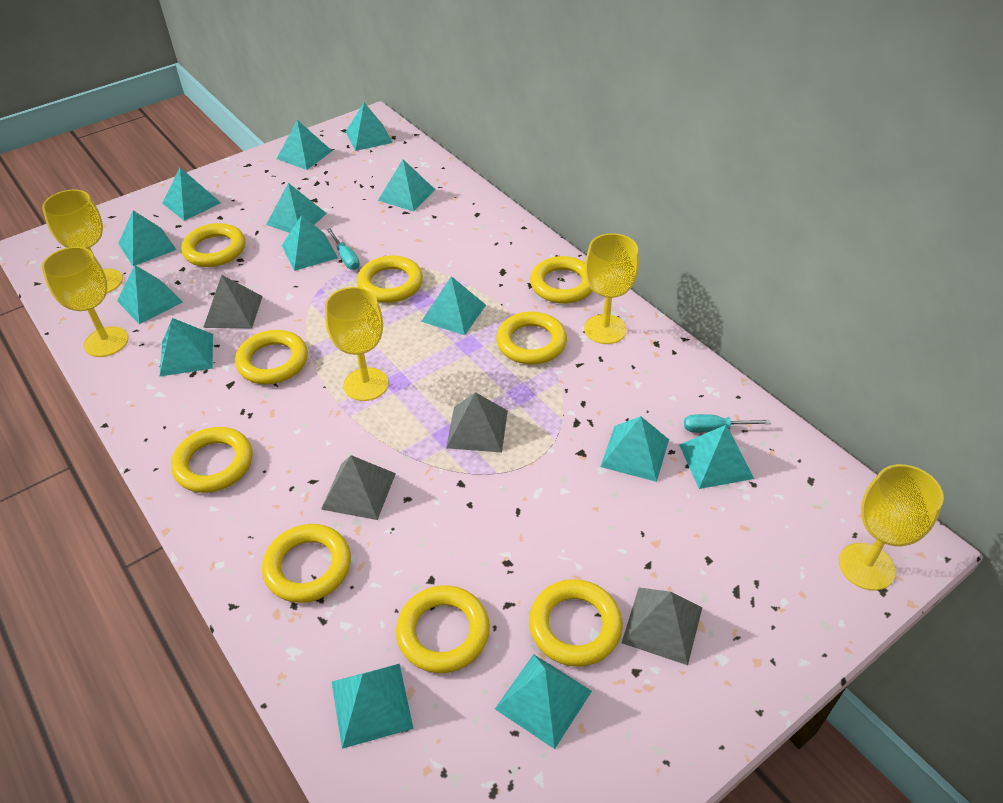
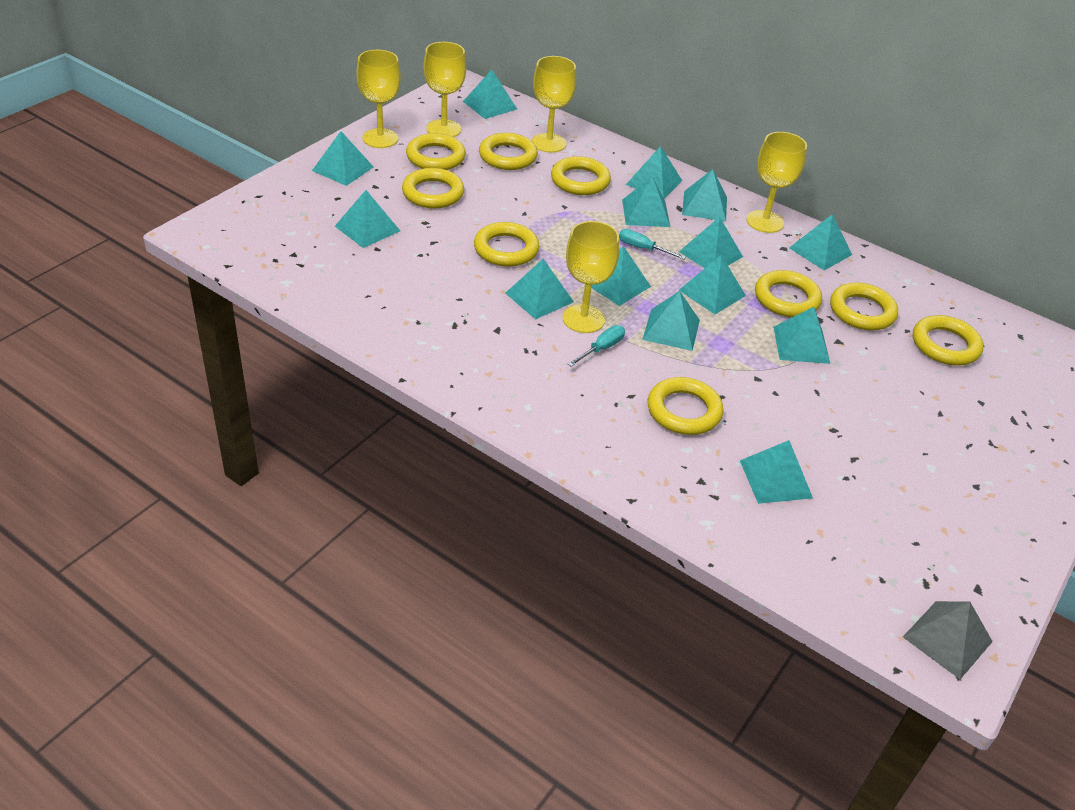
grey pyramid: 4 -> 1

